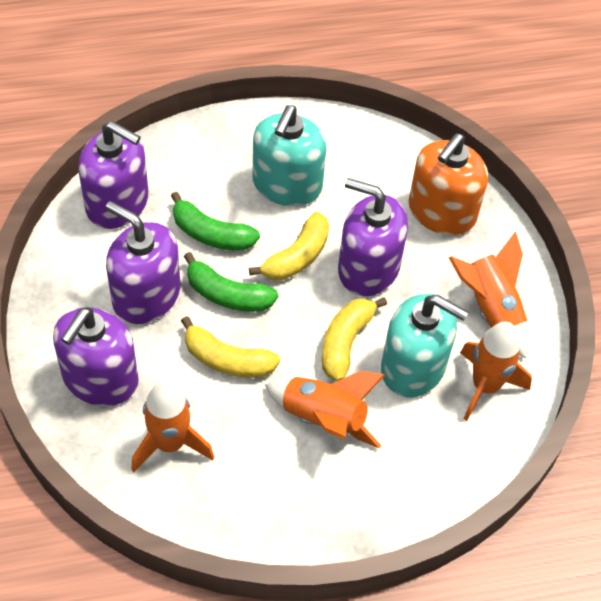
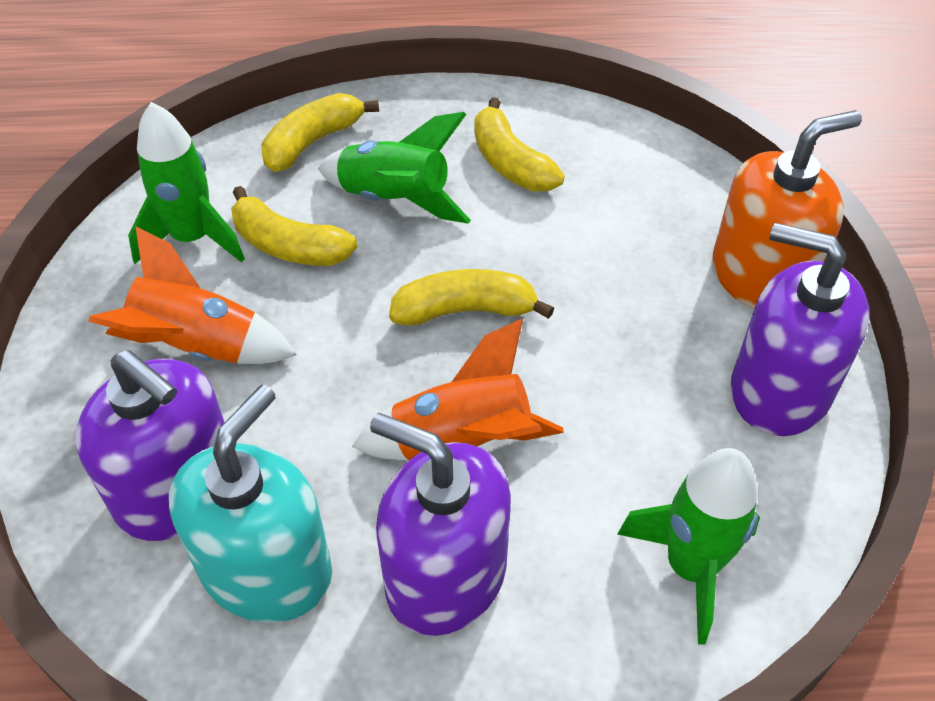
green banana: 2 -> 0
green rocket: 0 -> 3
orange rocket: 4 -> 2
purple soap dispenser: 4 -> 3
turquoise soap dispenser: 2 -> 1
yellow banana: 3 -> 4

